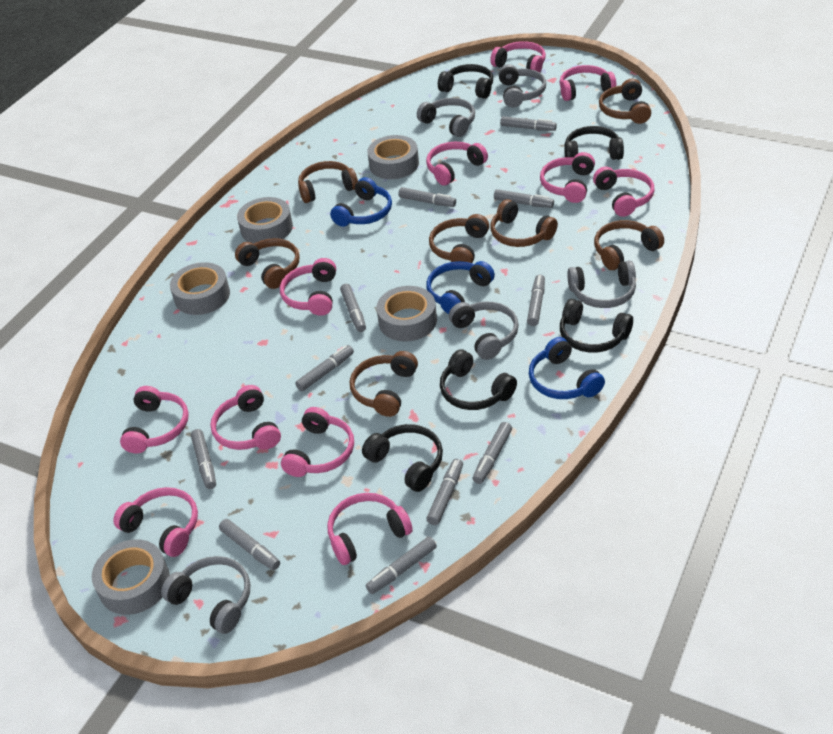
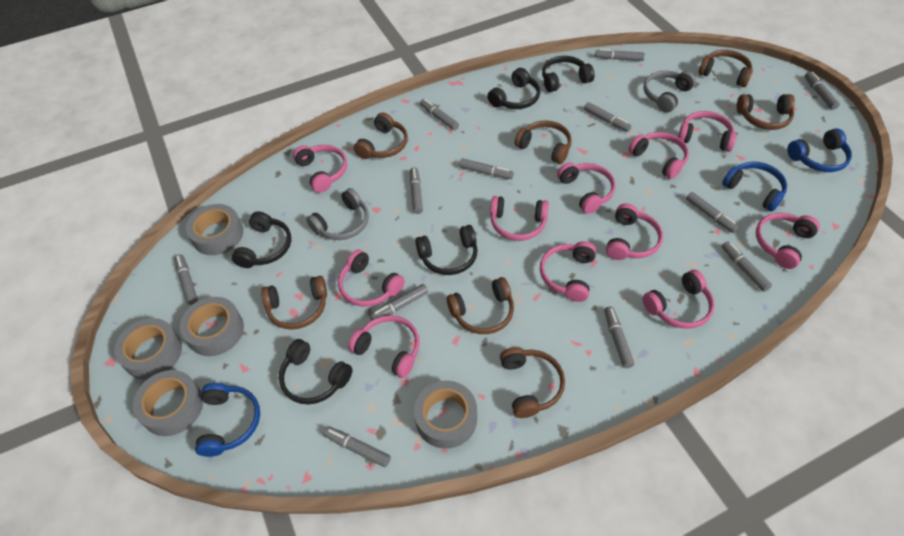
grey headphones: 5 -> 2
grey marker: 11 -> 12

